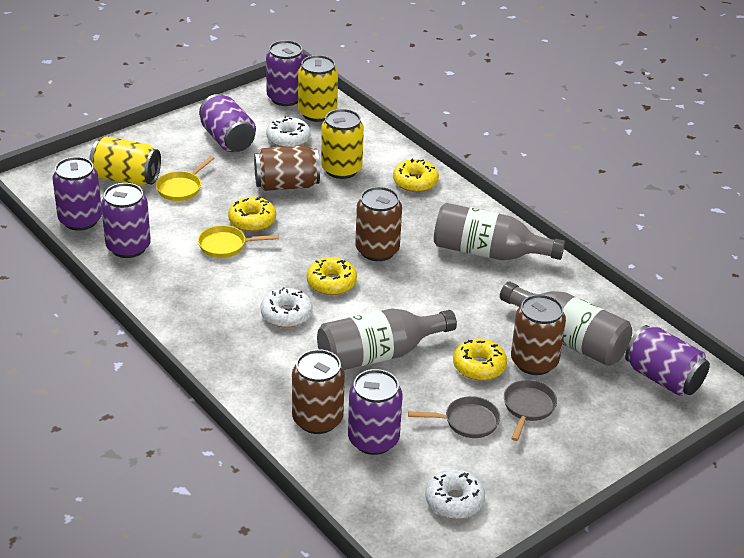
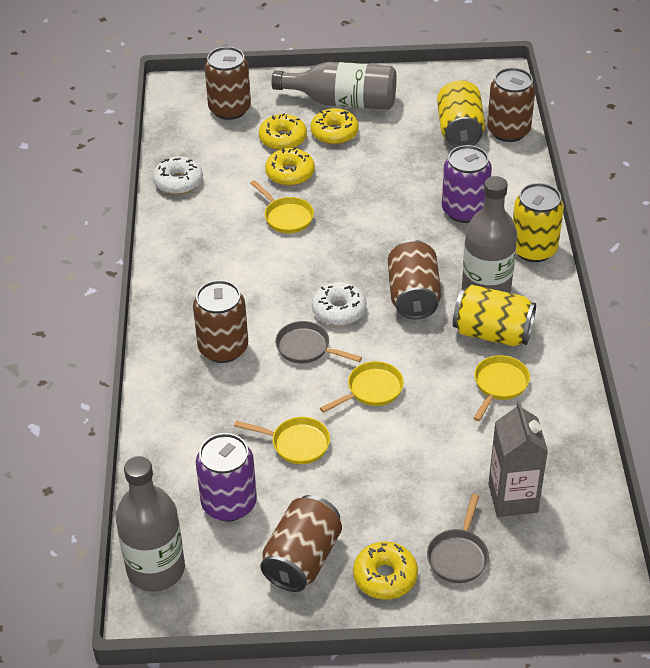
brown can: 4 -> 5
grey carton: 0 -> 1
purple can: 6 -> 2
white donut: 3 -> 2
yellow pan: 2 -> 4

